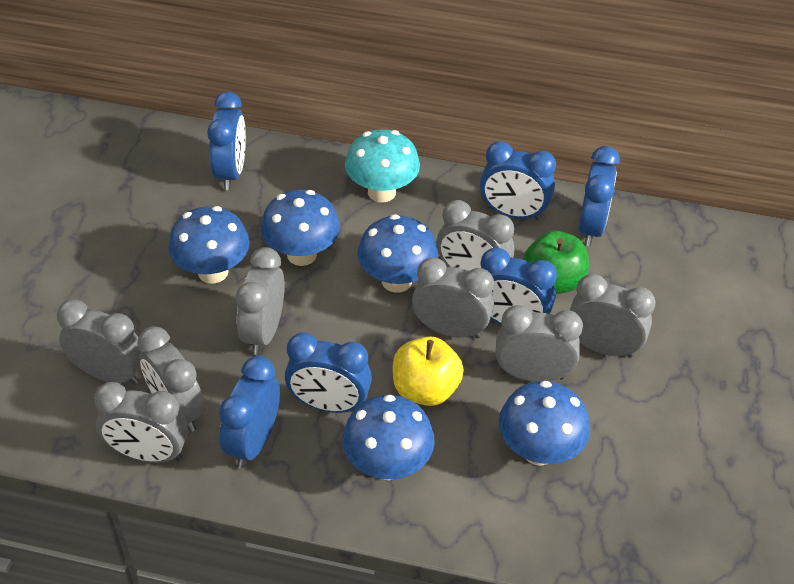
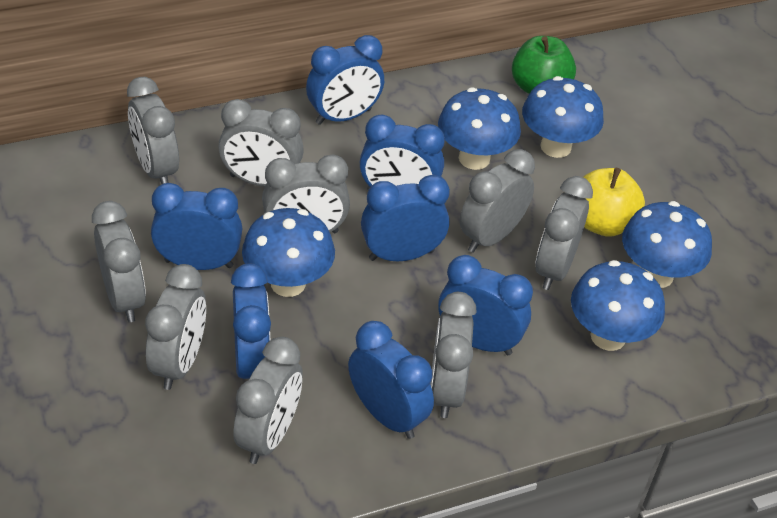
blue clock: 6 -> 7
grey clock: 8 -> 9
turquoise mushroom: 1 -> 0

